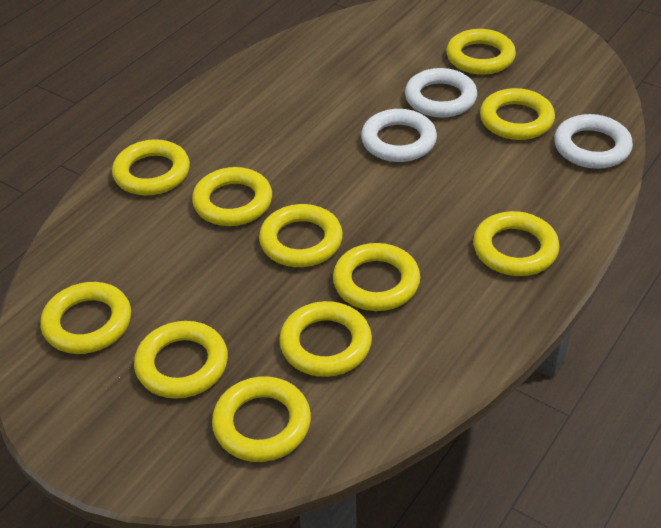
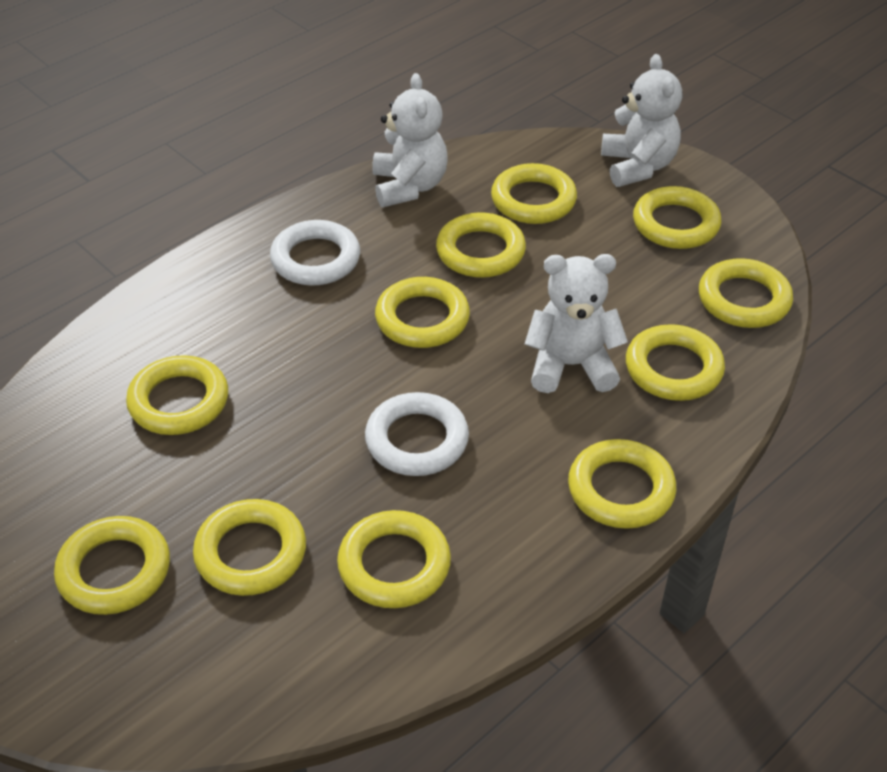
white ring: 3 -> 2
white teddy bear: 0 -> 3

